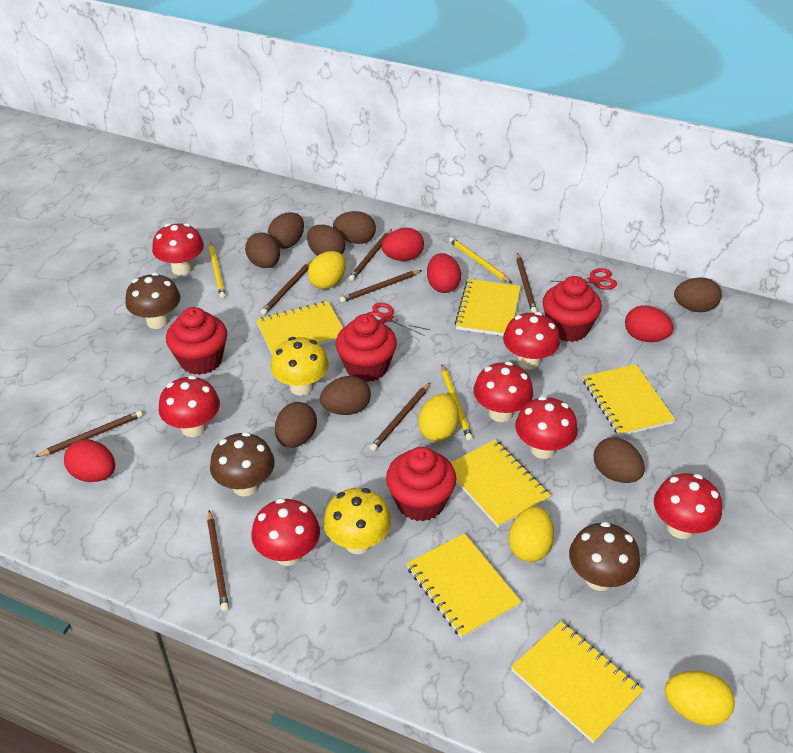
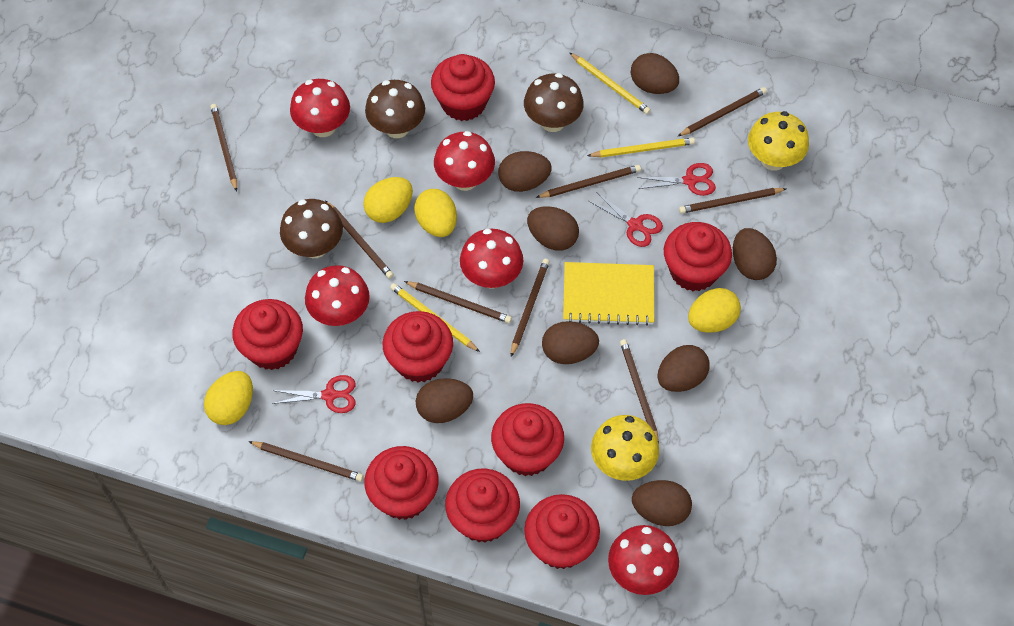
brown pencil: 7 -> 9
red cupcake: 4 -> 8
red egg: 4 -> 0
red mushroom: 7 -> 5
red scissors: 2 -> 3
yellow notebook: 6 -> 1

